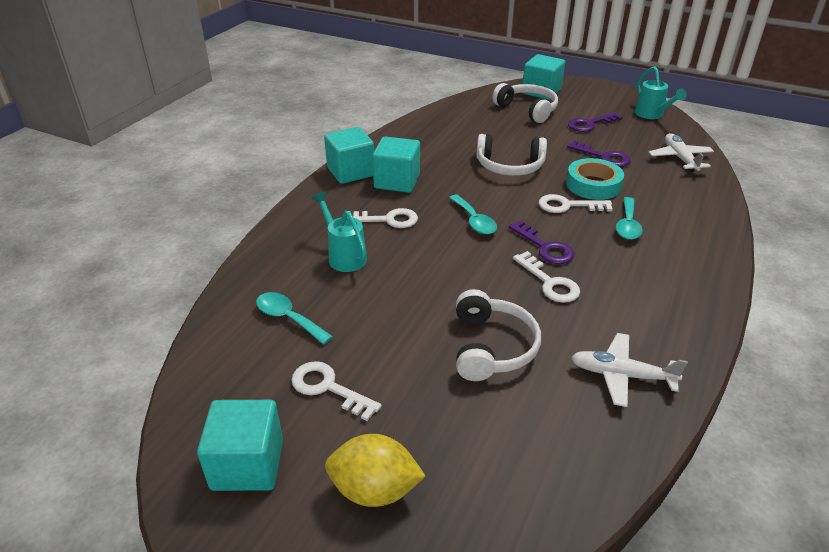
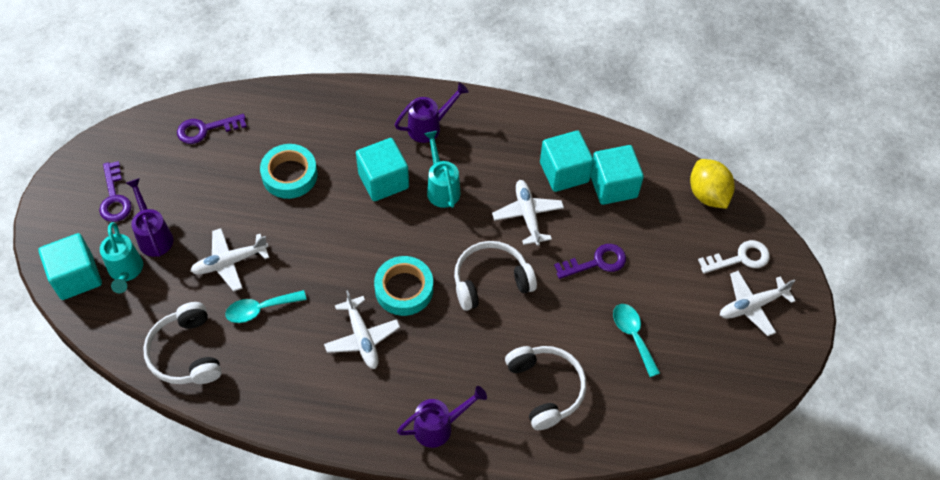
purple watering can: 0 -> 3
turquoise spoon: 3 -> 2
turquoise tape: 1 -> 2
white key: 4 -> 1
white plane: 2 -> 4

